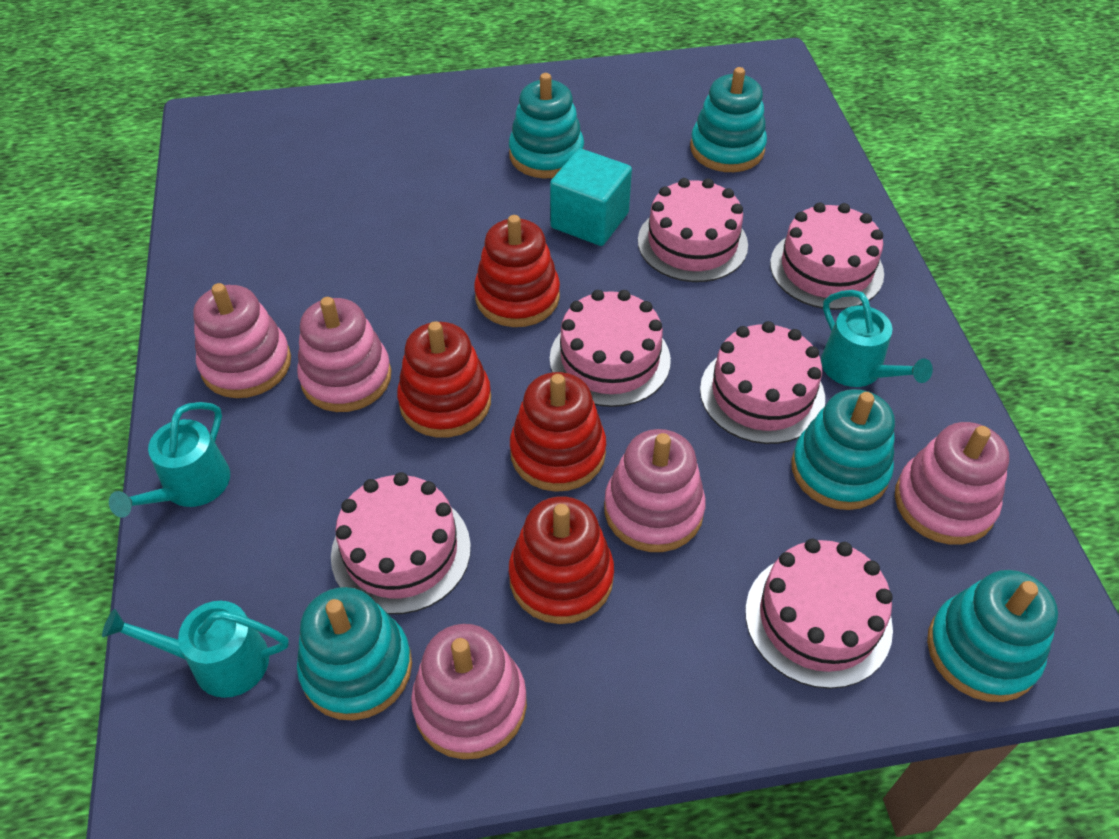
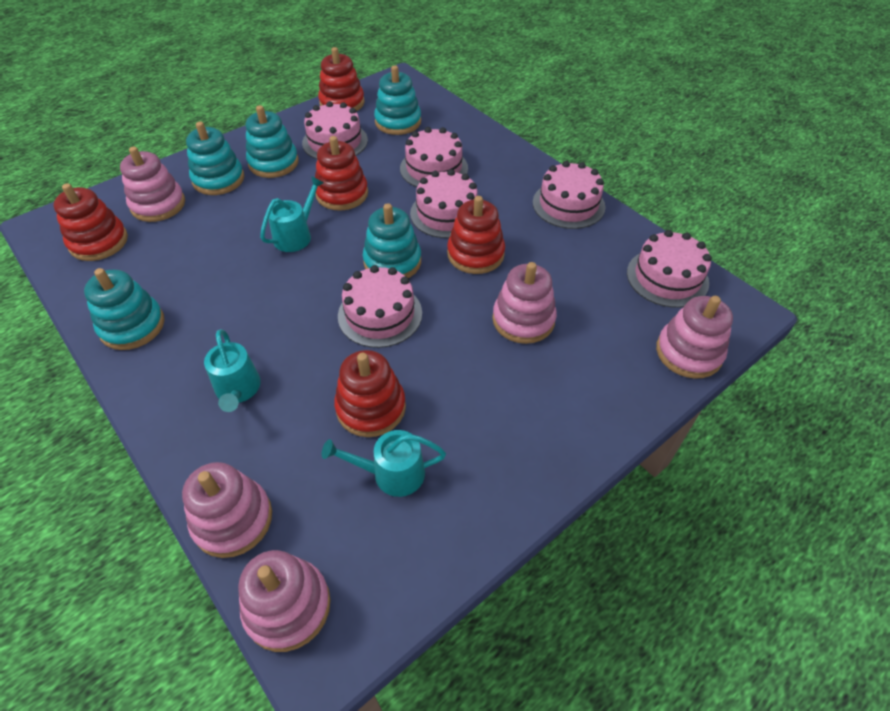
red stacking toy: 4 -> 5
turquoise cube: 1 -> 0

